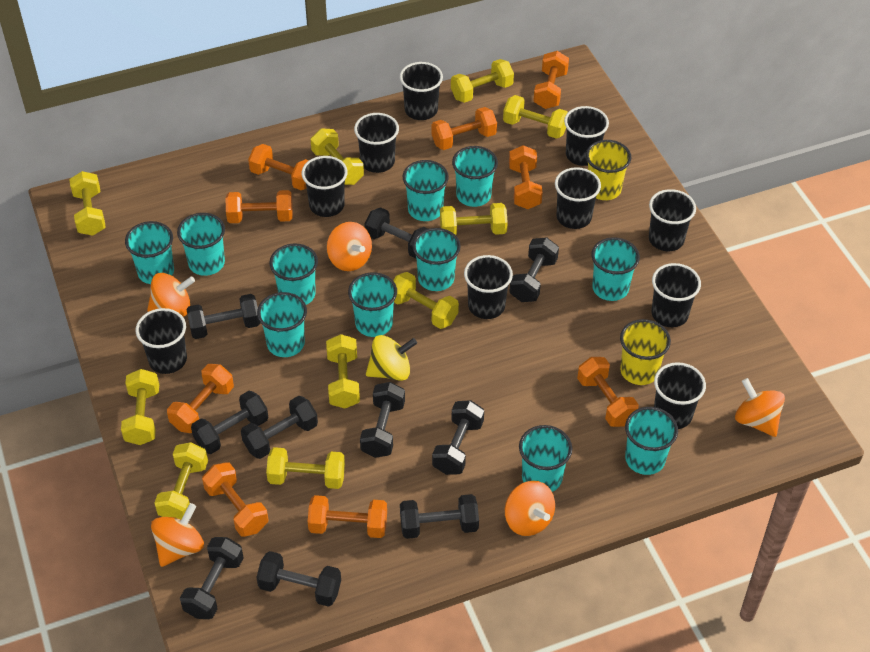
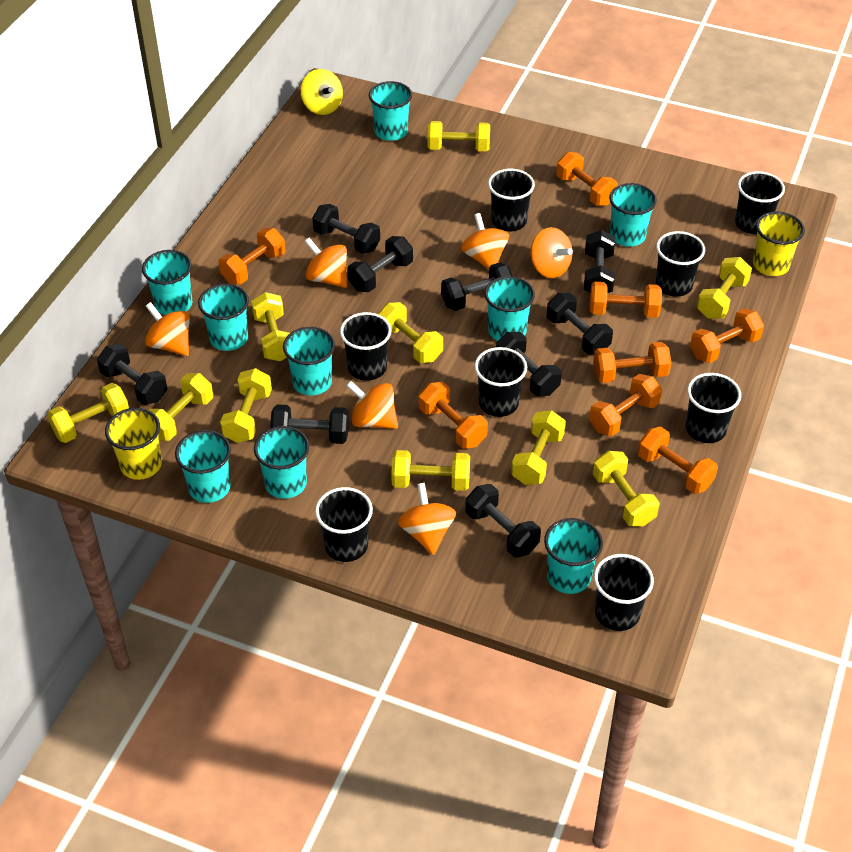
black cup: 10 -> 8
black dumbbell: 10 -> 9
orange dumbbell: 9 -> 8
orange spinning top: 5 -> 6
turquoise cup: 11 -> 9

